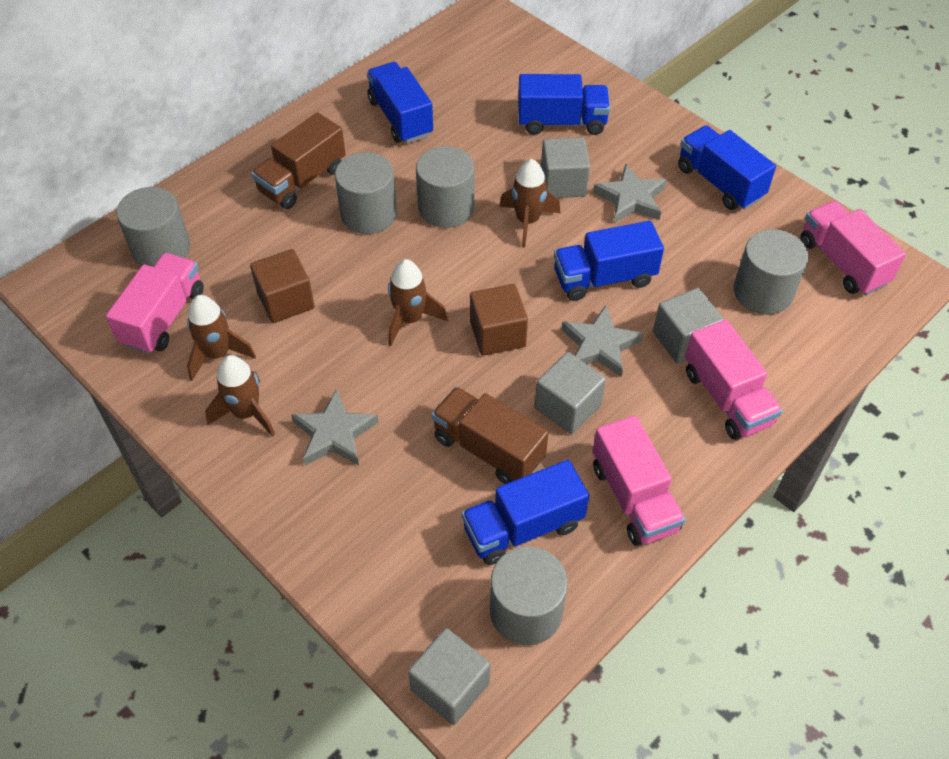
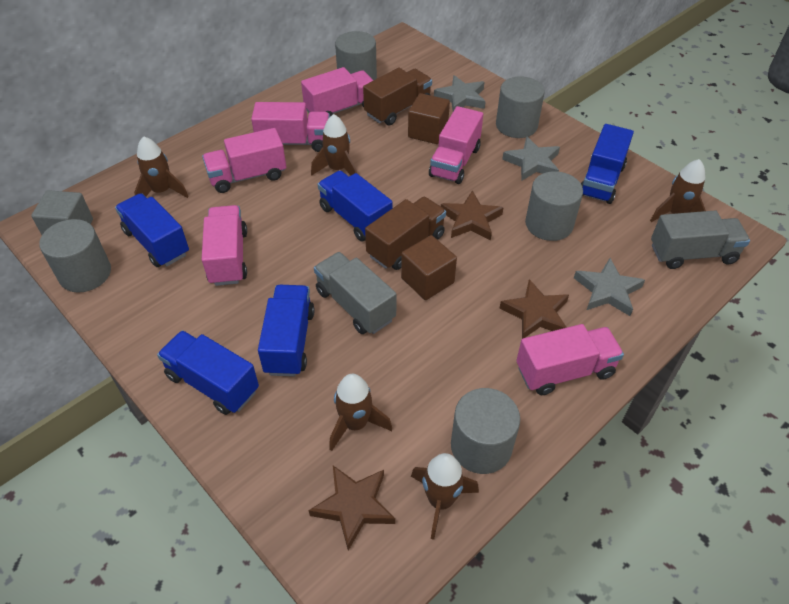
brown rocket: 4 -> 5
brown star: 0 -> 3
grey cube: 4 -> 1
grey truck: 0 -> 2
pink truck: 4 -> 6

